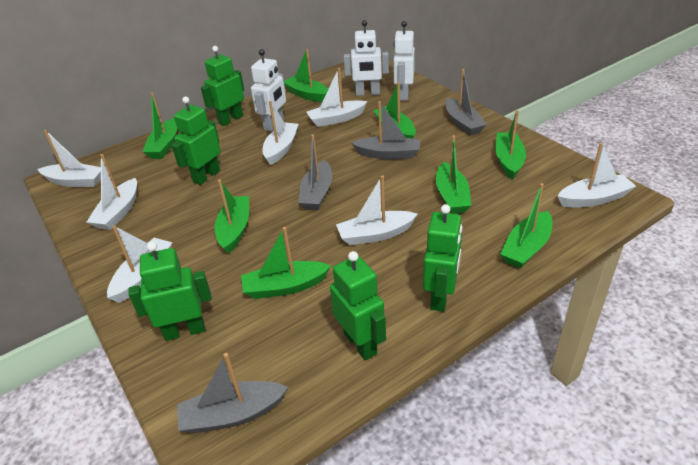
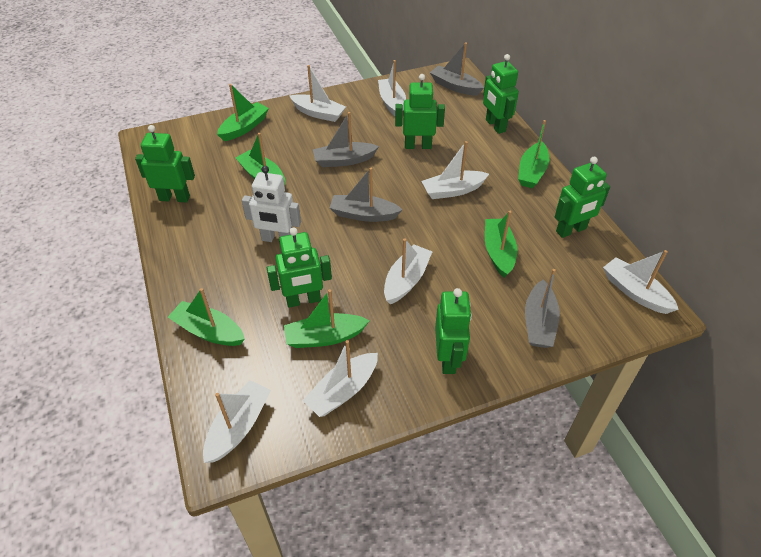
green boat: 8 -> 6
green robot: 5 -> 6
white robot: 3 -> 1

